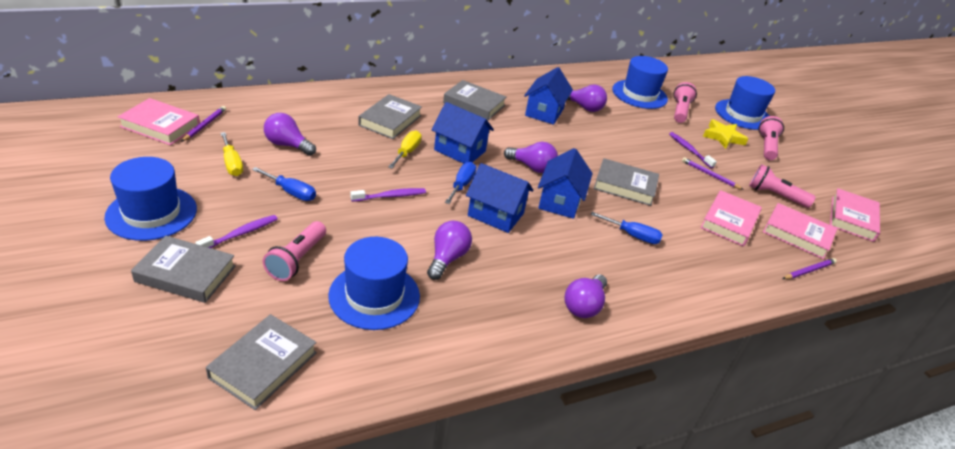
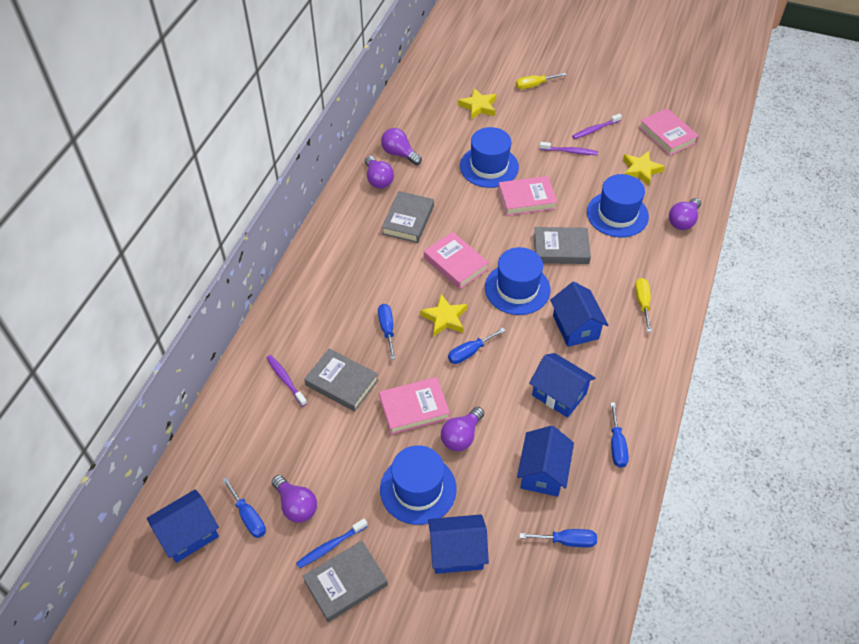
blue house: 4 -> 5
blue screwdriver: 3 -> 5
blue toothbrush: 0 -> 1
grey book: 5 -> 4
pink flashlight: 4 -> 0
purple pencil: 3 -> 0
yellow star: 1 -> 3

